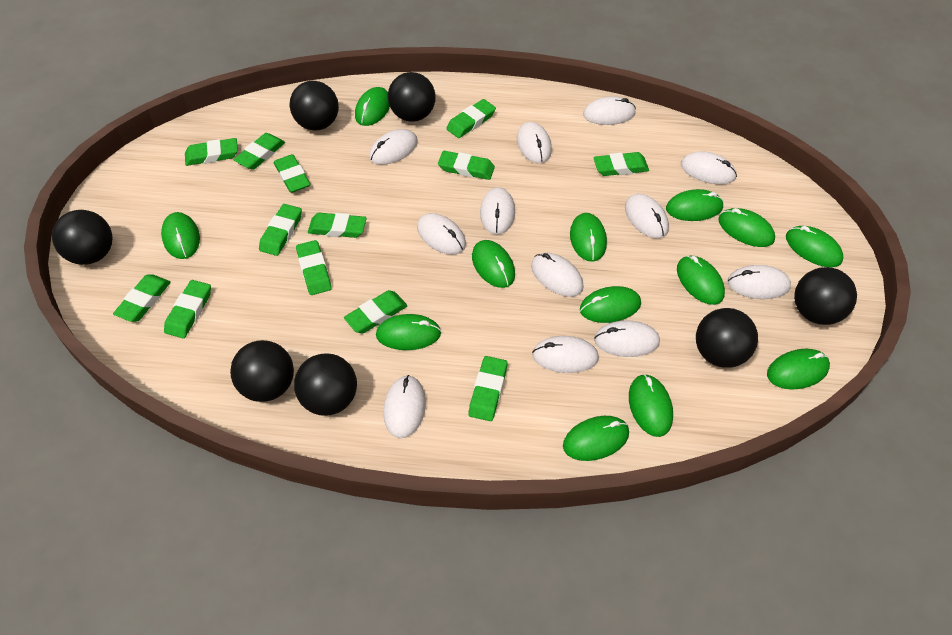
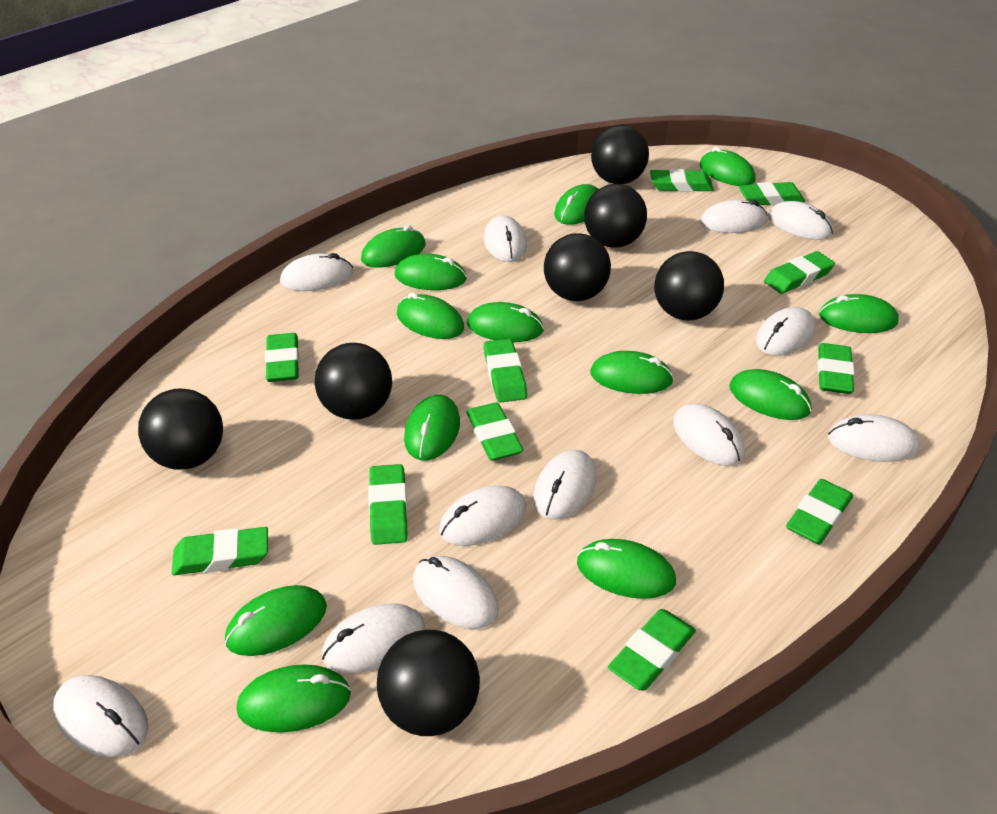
green eraser: 13 -> 11

